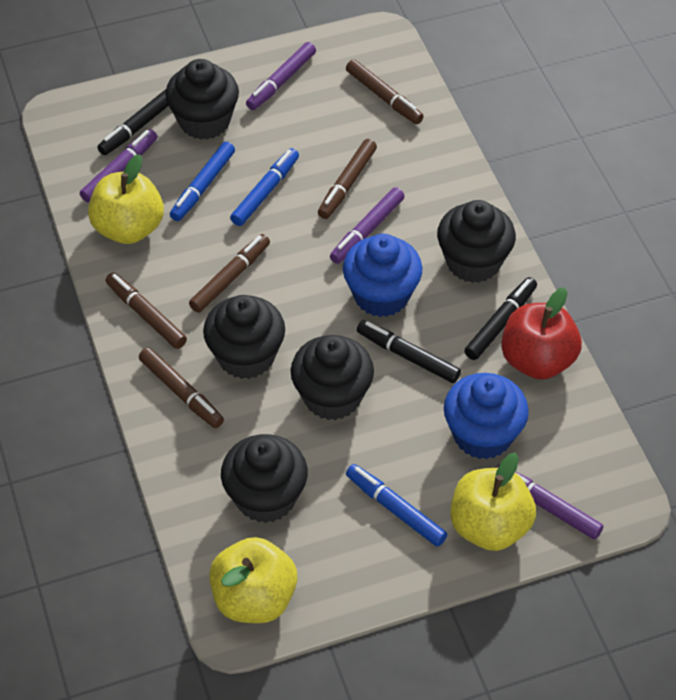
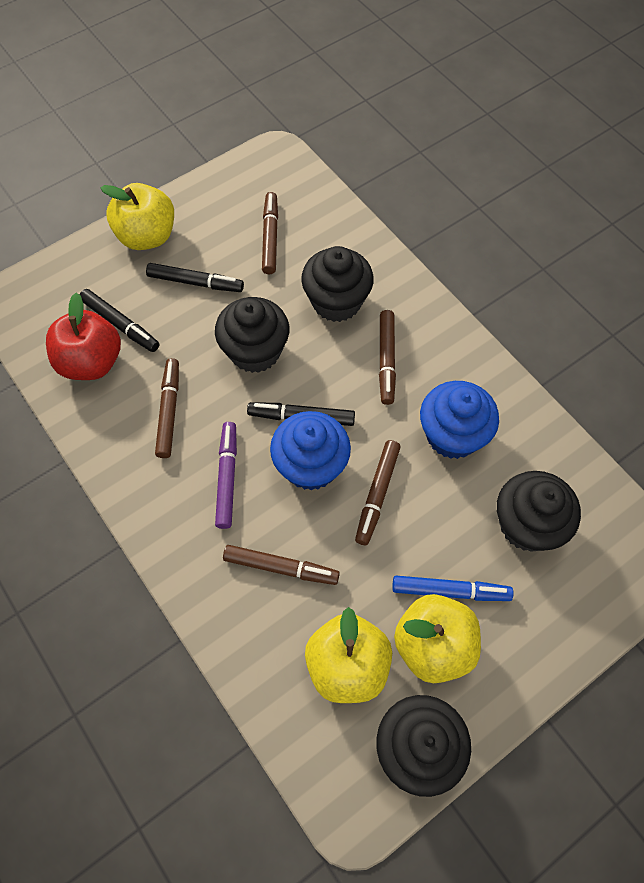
black cupcake: 5 -> 4
blue marker: 3 -> 1
purple marker: 4 -> 1

